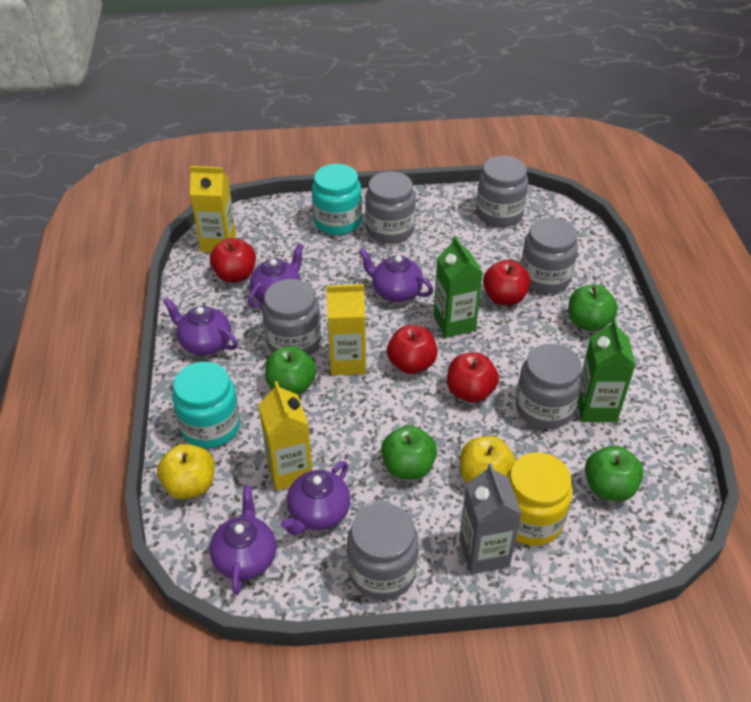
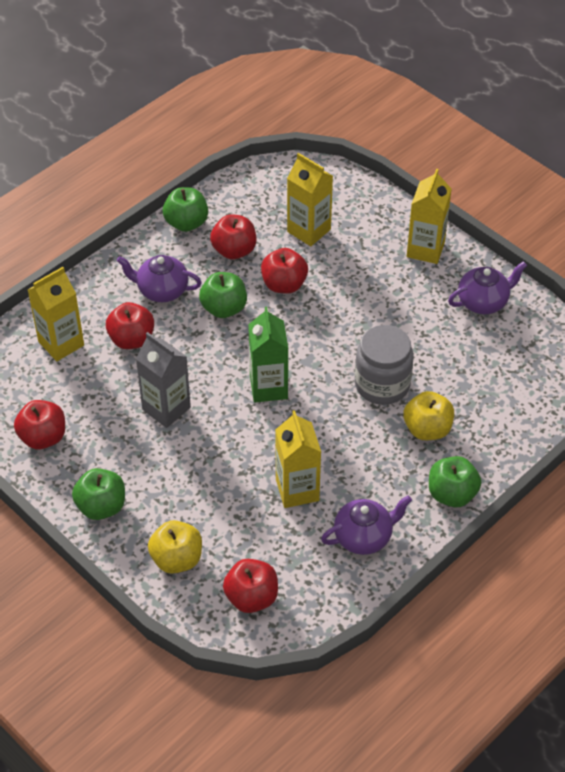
green carton: 2 -> 1
grey jar: 6 -> 1
purple teapot: 5 -> 3
red apple: 4 -> 5
turquoise jar: 2 -> 0
yellow carton: 3 -> 4
yellow jar: 1 -> 0

